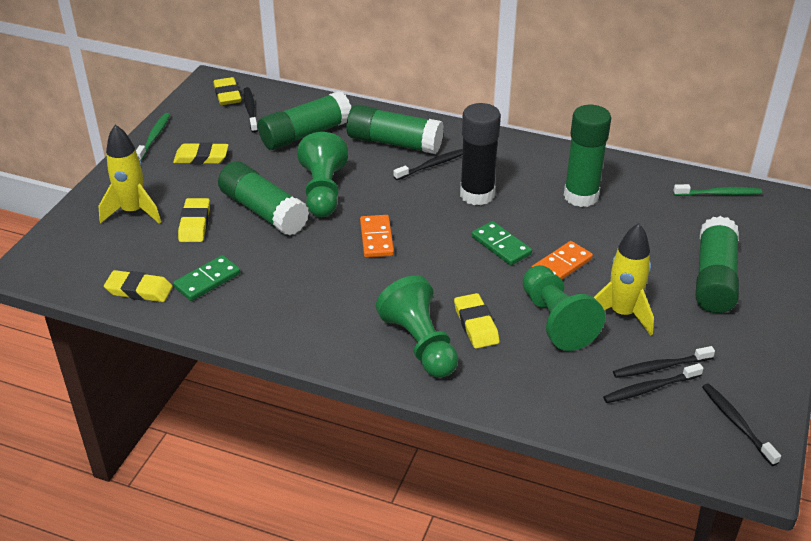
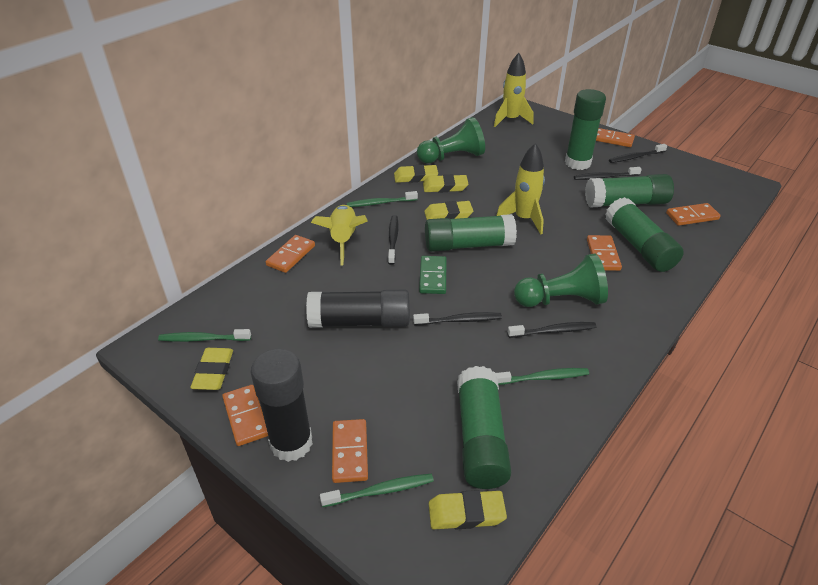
black glue stick: 1 -> 2
green domino: 2 -> 1
green pawn: 3 -> 2
green toothbrush: 2 -> 4
orange domino: 2 -> 6
yellow rocket: 2 -> 3

